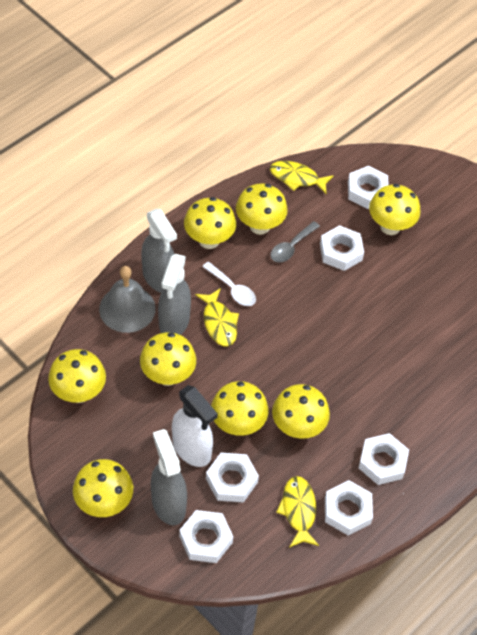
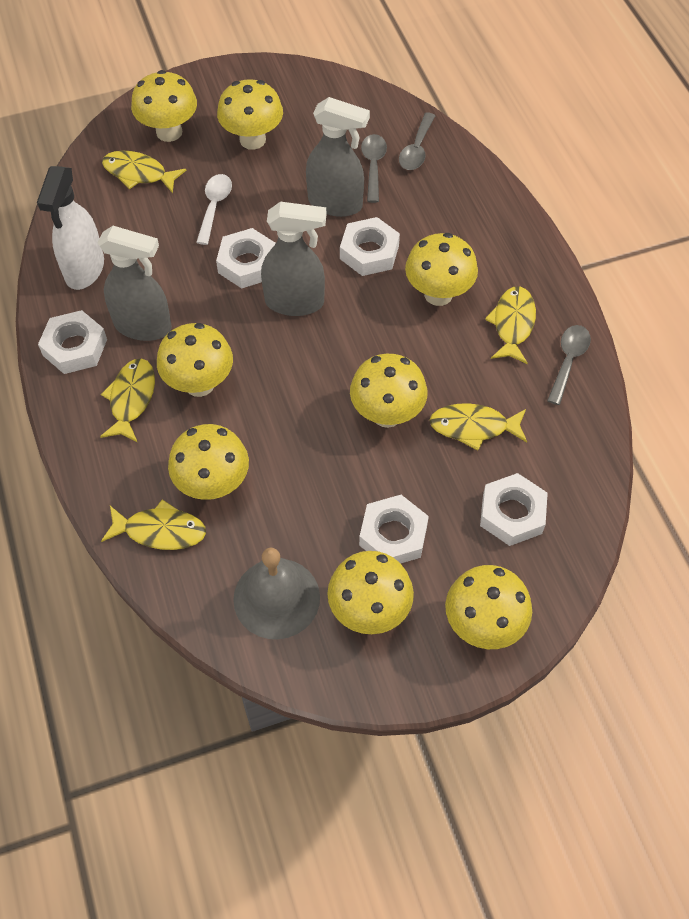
grey spoon: 1 -> 3
white nut: 6 -> 5
yellow fish: 3 -> 5

